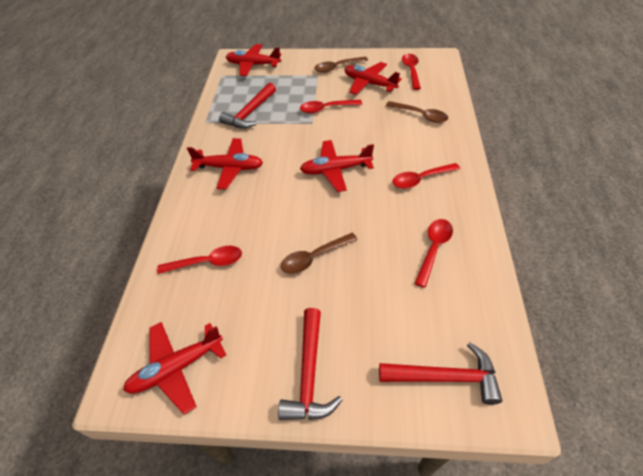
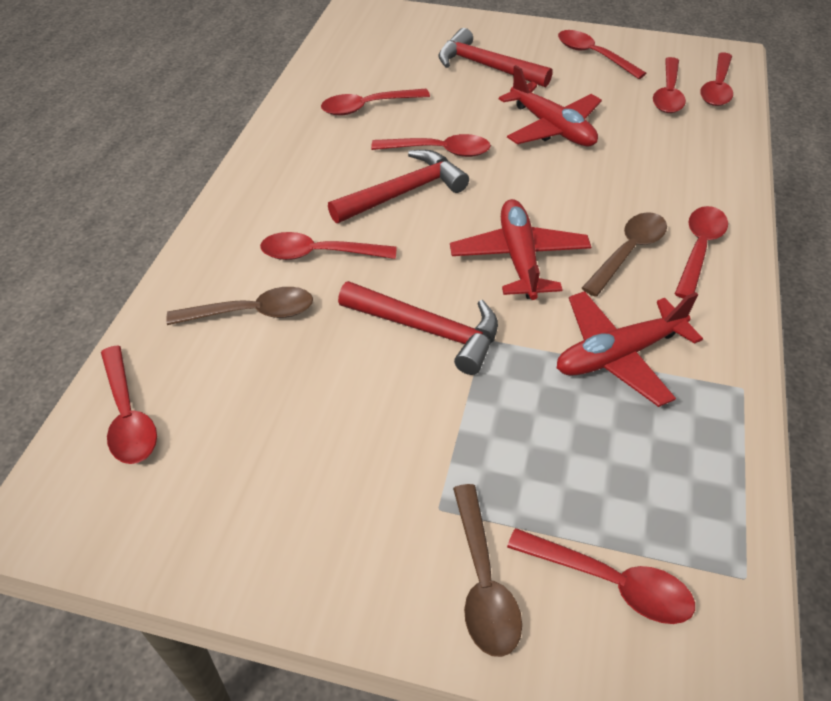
red plane: 5 -> 3
red spoon: 5 -> 9

